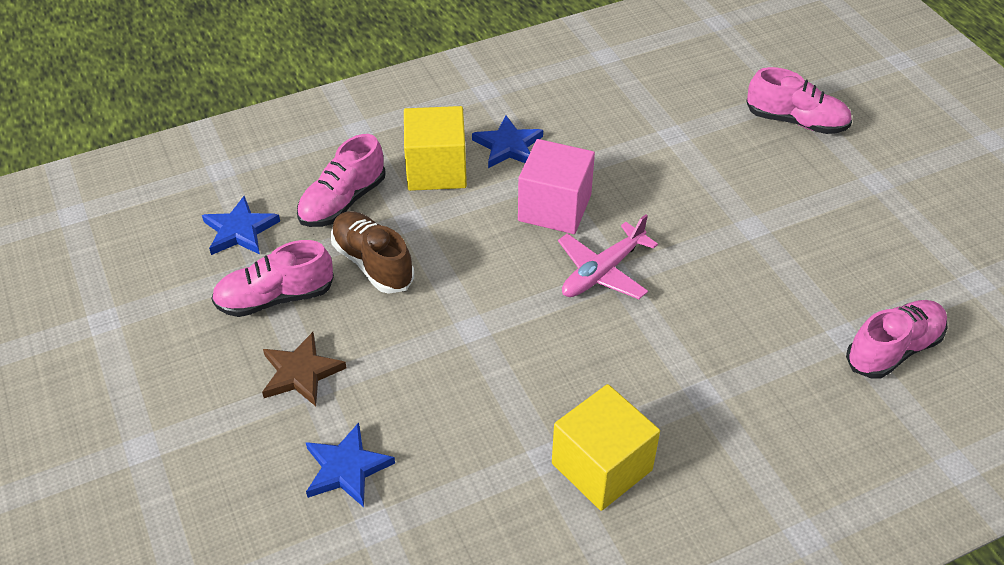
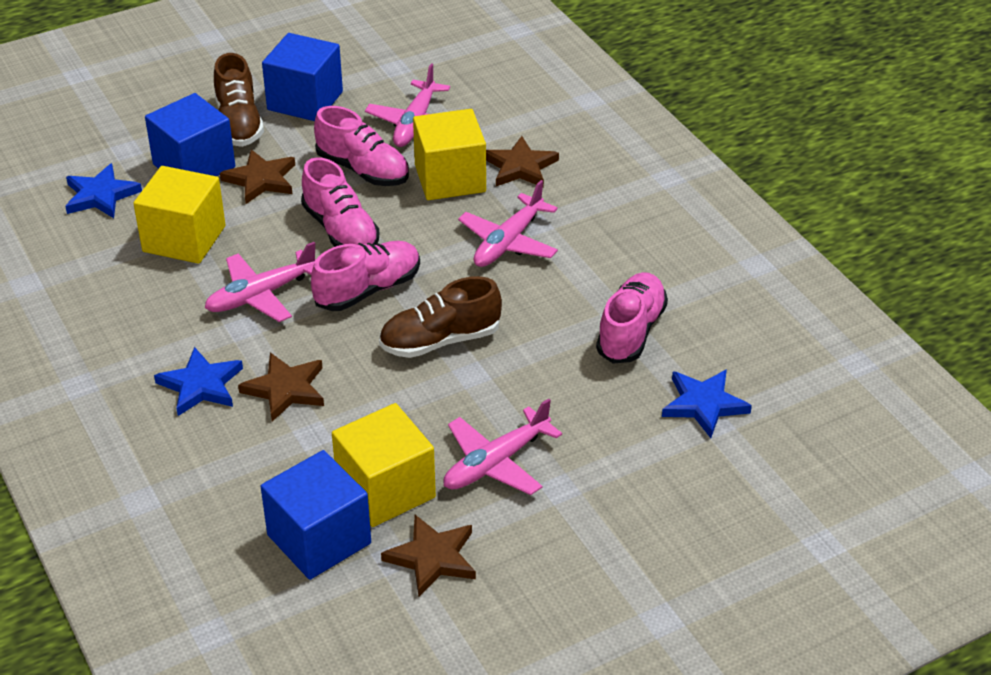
blue cube: 0 -> 3
brown shoe: 1 -> 2
brown star: 1 -> 4
pink cube: 1 -> 0
pink plane: 1 -> 4
yellow cube: 2 -> 3

